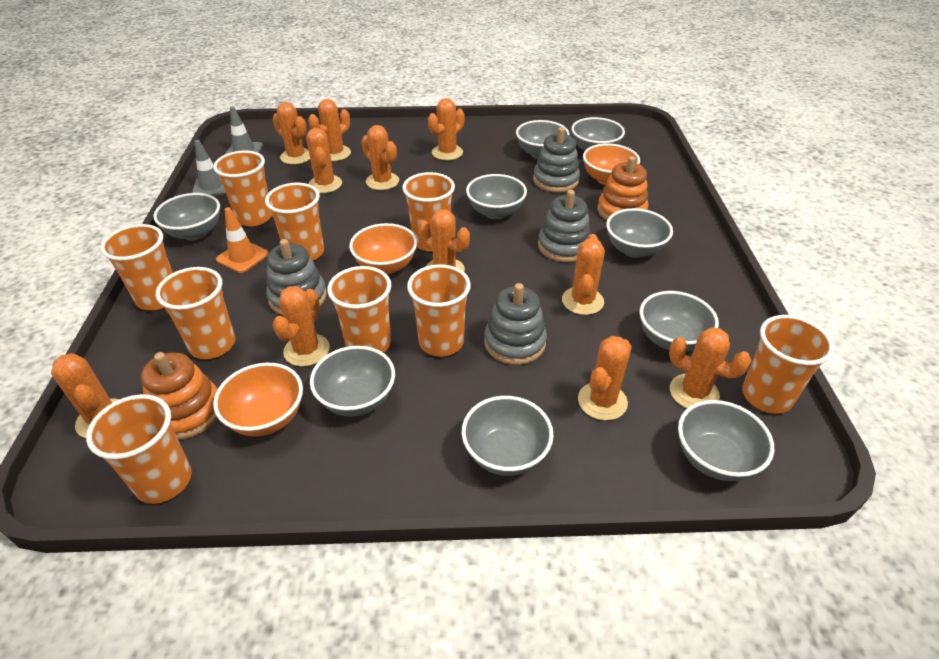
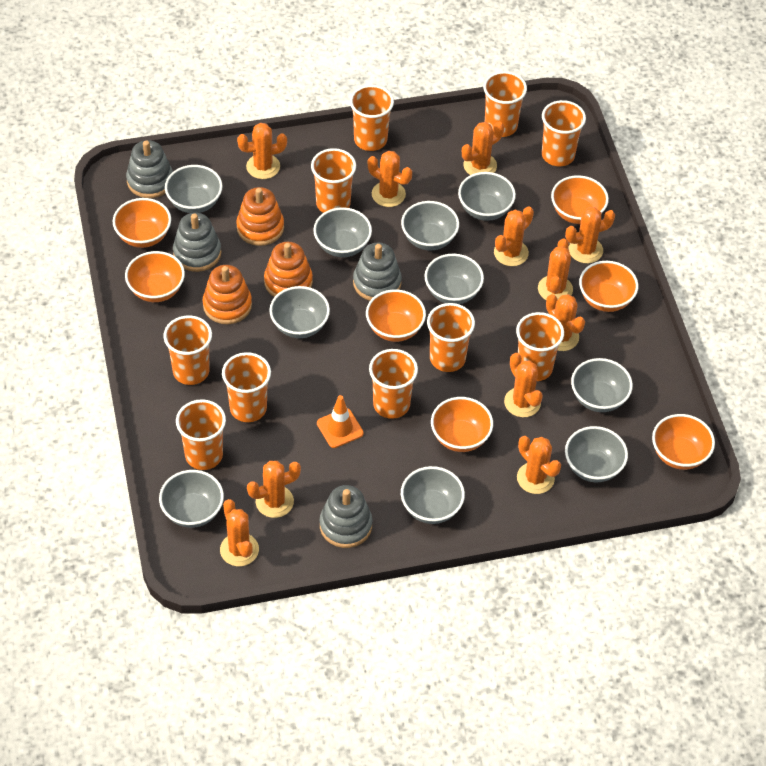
grey bowl: 9 -> 10
grey traffic cone: 2 -> 0
orange bowl: 3 -> 7
orange cup: 9 -> 10
orange stacking toy: 2 -> 3

